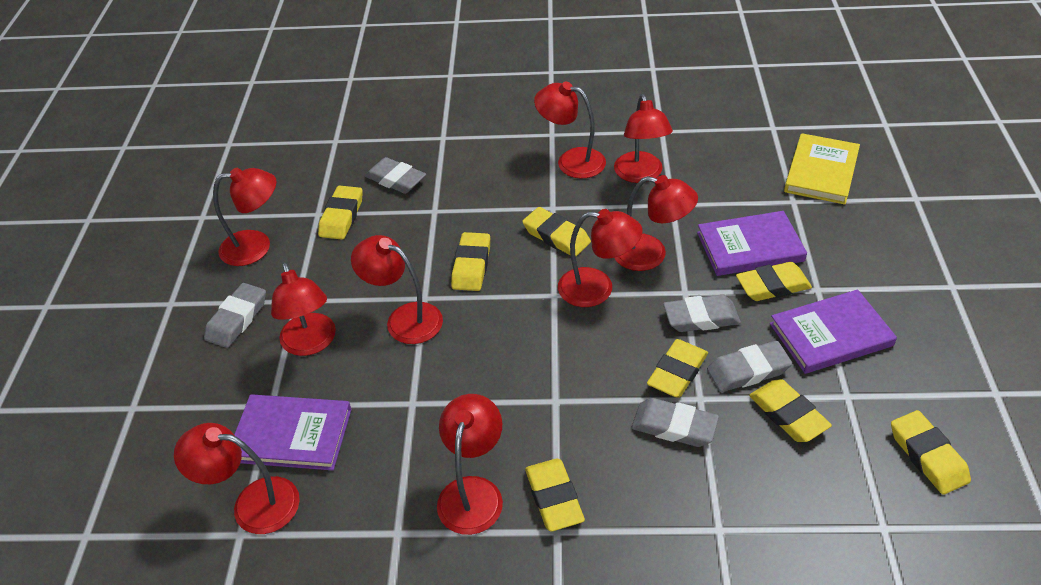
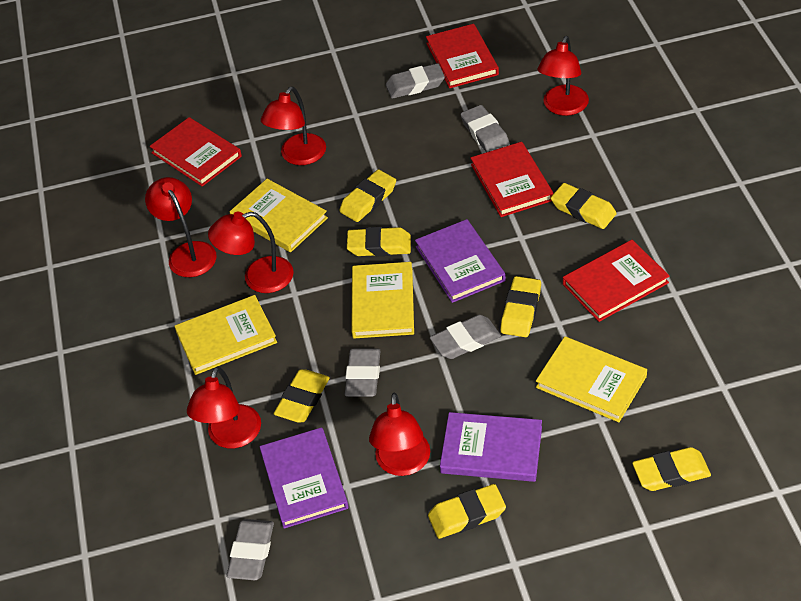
red book: 0 -> 4
red lamp: 9 -> 6
yellow book: 1 -> 4
yellow eraser: 8 -> 7

